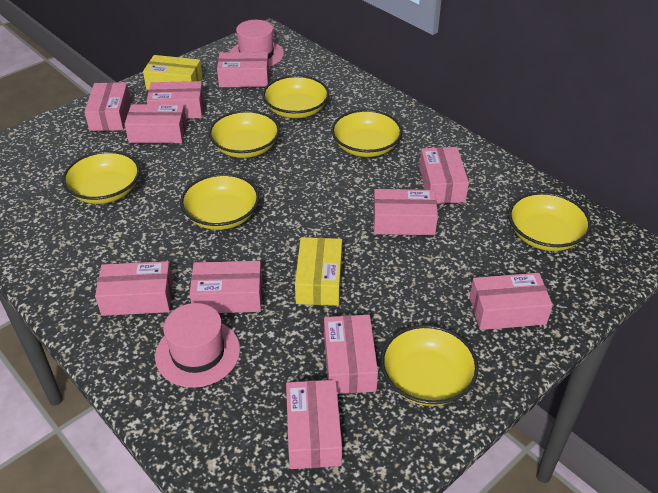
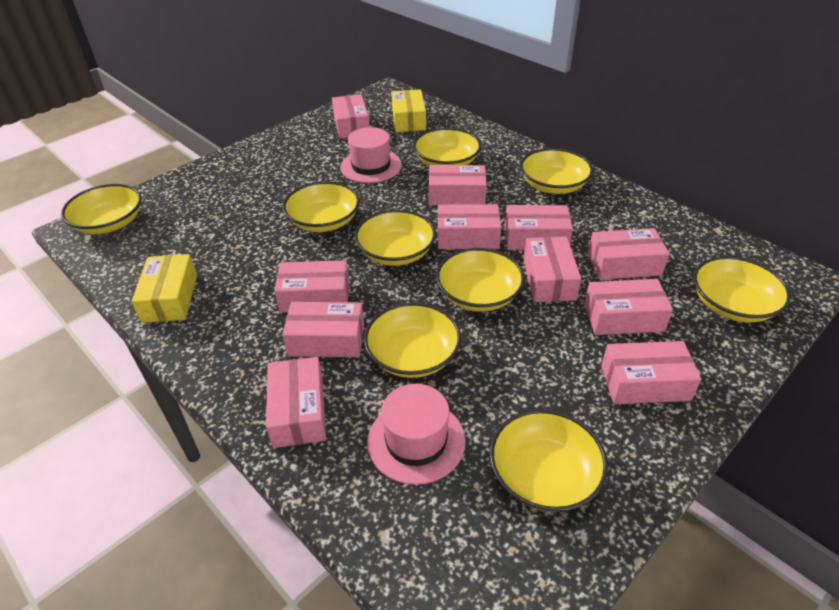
yellow bowl: 7 -> 9

